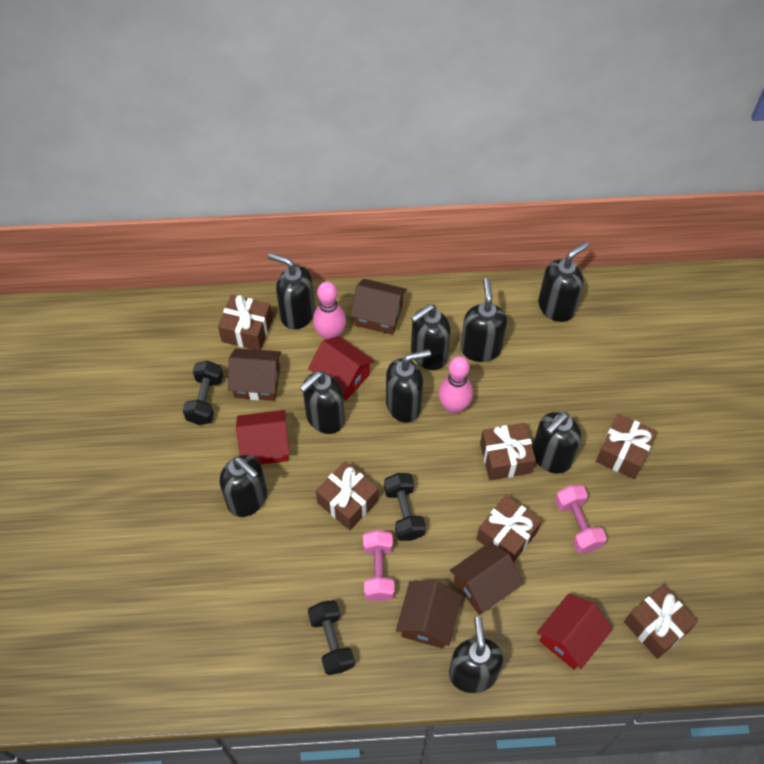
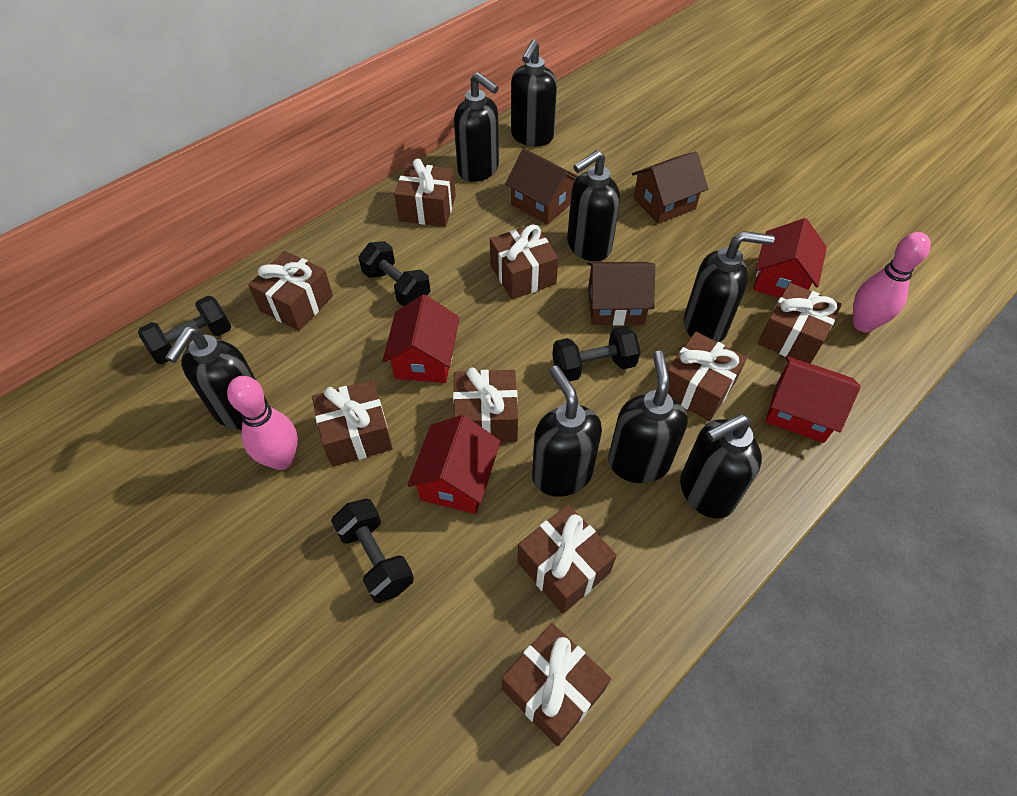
black dumbbell: 3 -> 4
black soap dispenser: 9 -> 8
brown gift: 6 -> 9
brown house: 4 -> 3
pink dumbbell: 2 -> 0
red house: 3 -> 4

